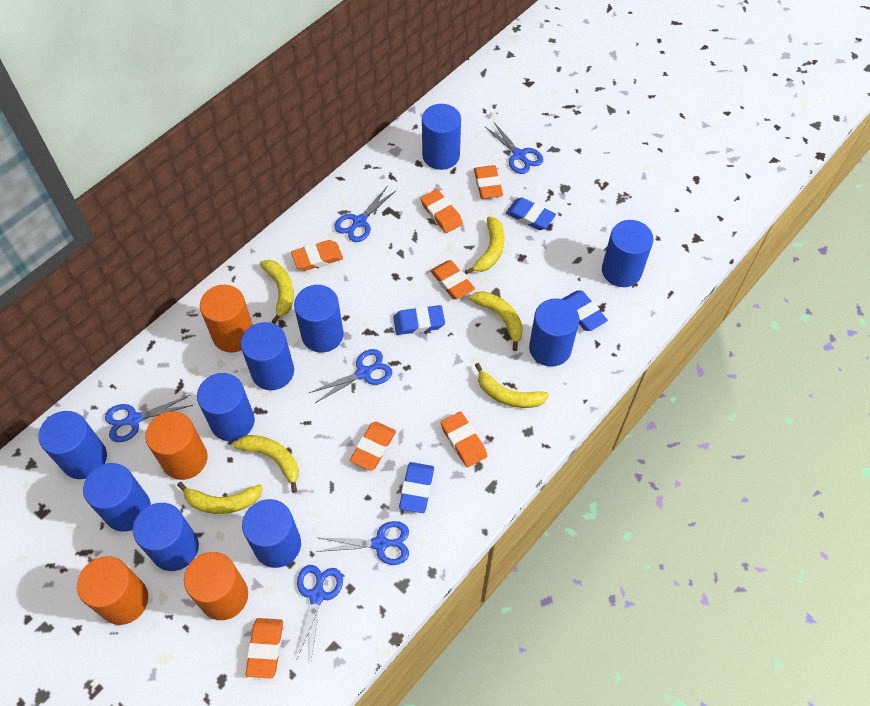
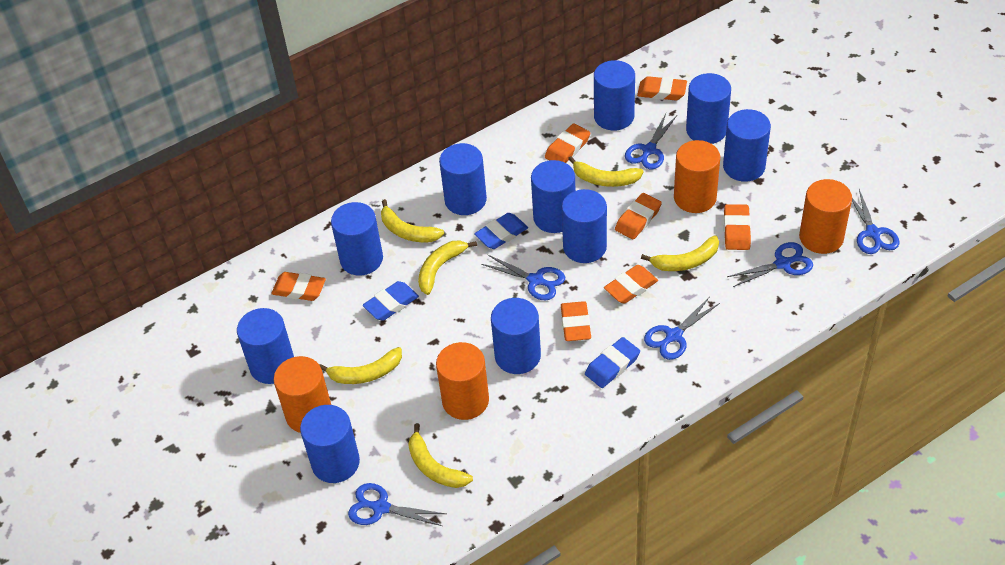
blue eraser: 4 -> 3

